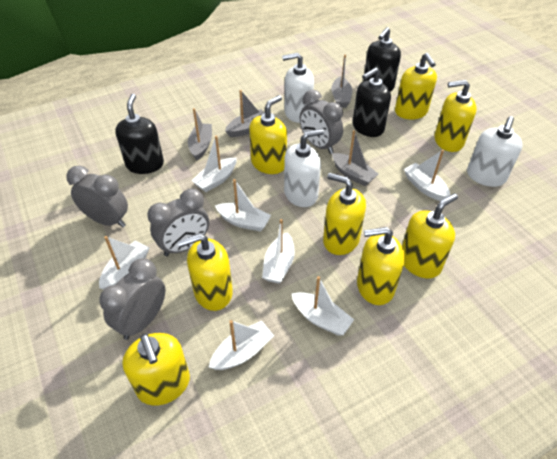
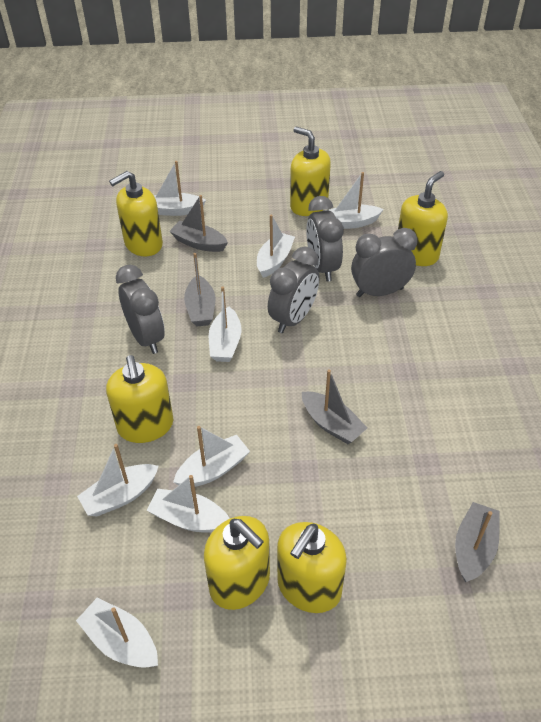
black soap dispenser: 3 -> 0
white boat: 7 -> 8
white soap dispenser: 3 -> 0
yellow soap dispenser: 8 -> 6

